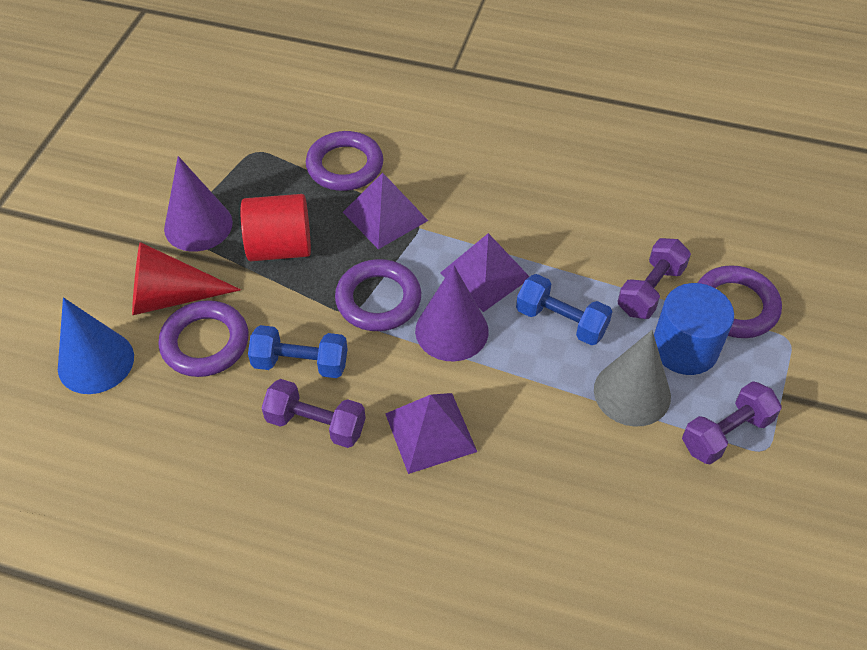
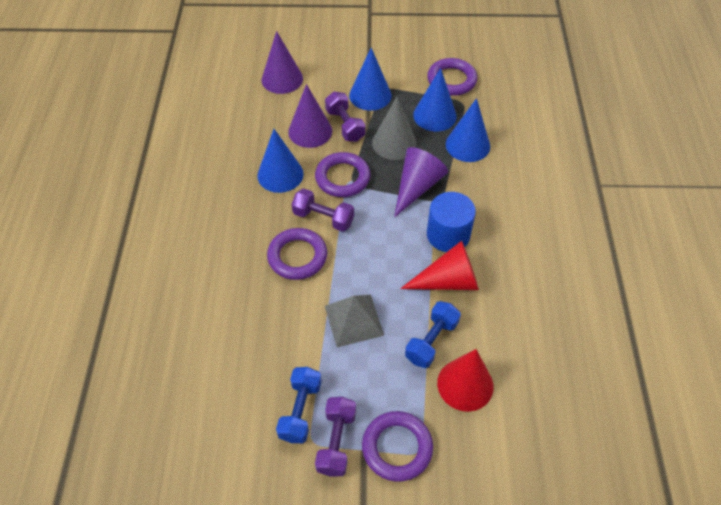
blue cone: 1 -> 4
grey pyramid: 0 -> 1
purple cone: 2 -> 3
purple pyramid: 3 -> 0
red cone: 1 -> 2
red cylinder: 1 -> 0

